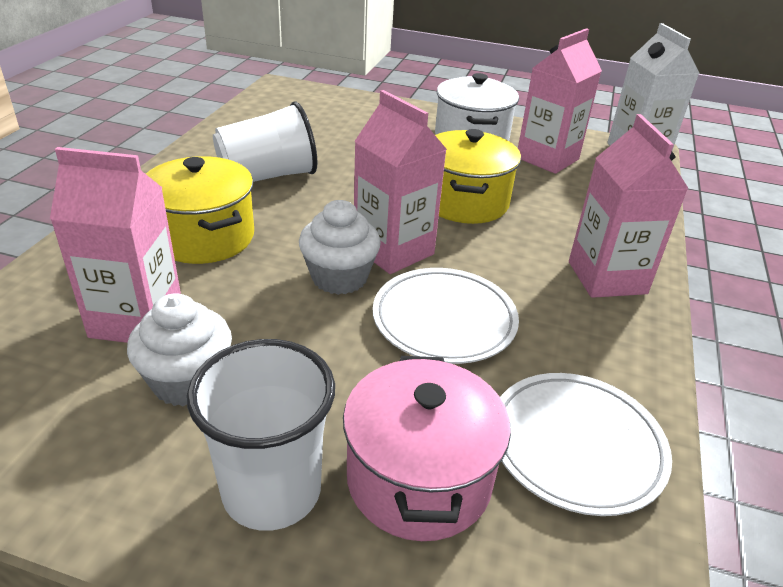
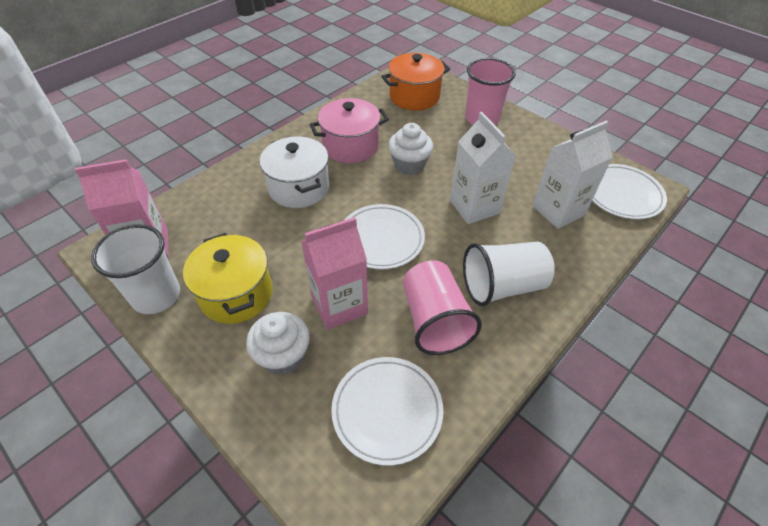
orange pot: 0 -> 1
pink carton: 4 -> 2
pink cup: 0 -> 2
white carton: 1 -> 2
white plate: 2 -> 3
yellow pot: 2 -> 1

